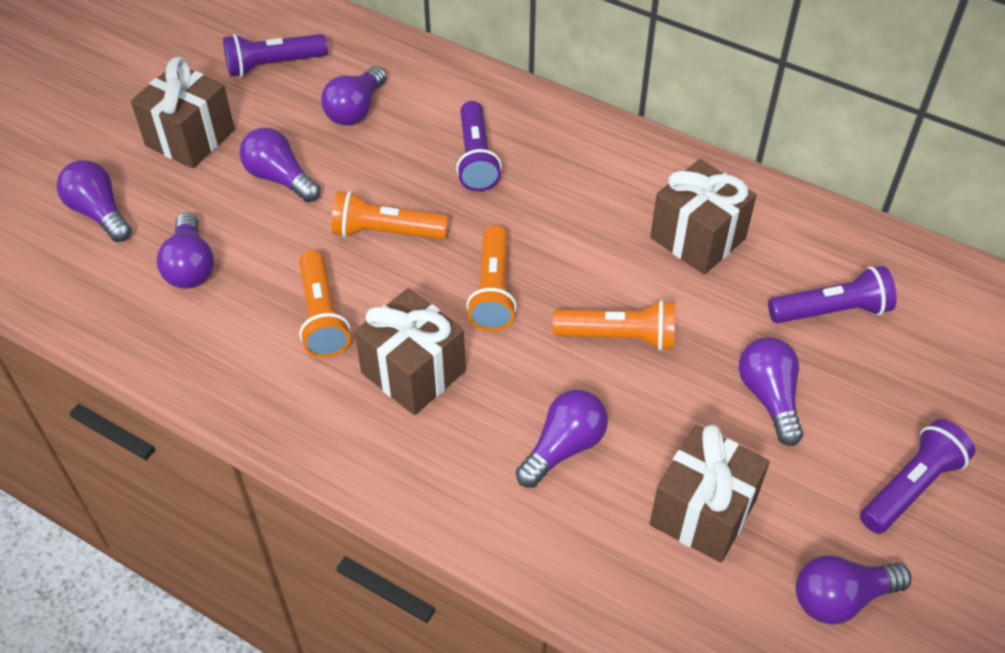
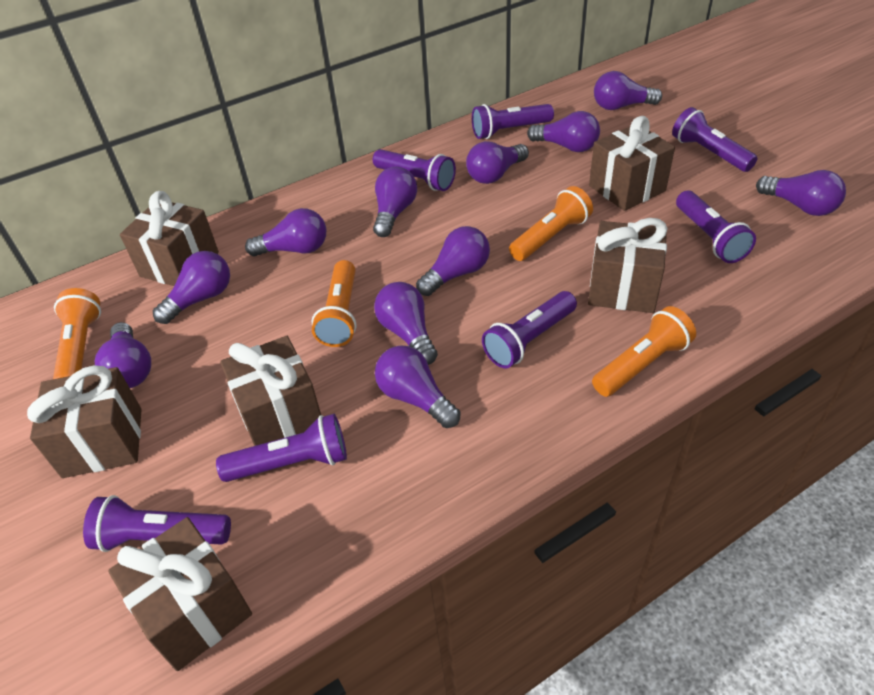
brown gift: 4 -> 6
purple flashlight: 4 -> 7
purple light bulb: 7 -> 11

